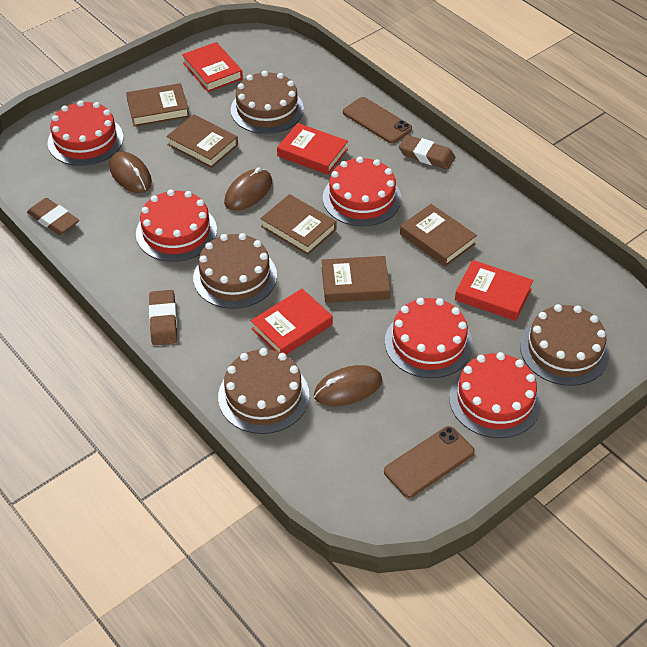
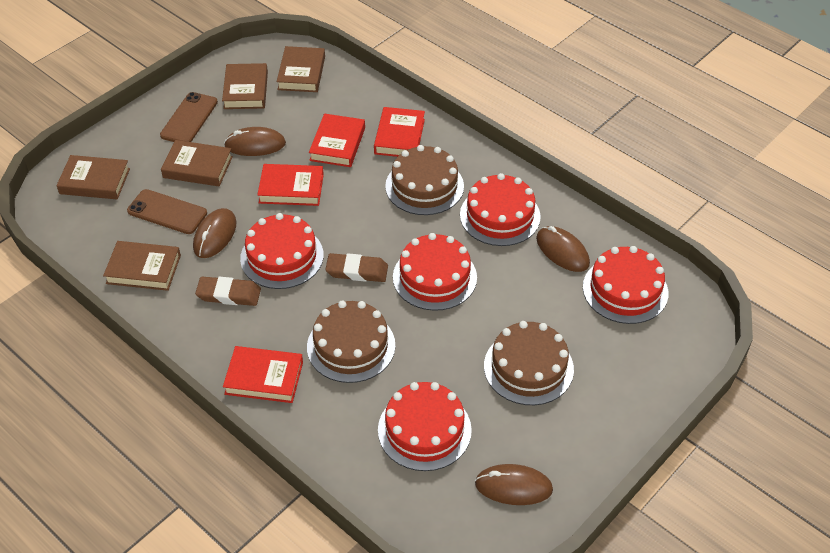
brown cake: 4 -> 3
brown eraser: 3 -> 2
brown mouse: 3 -> 4

